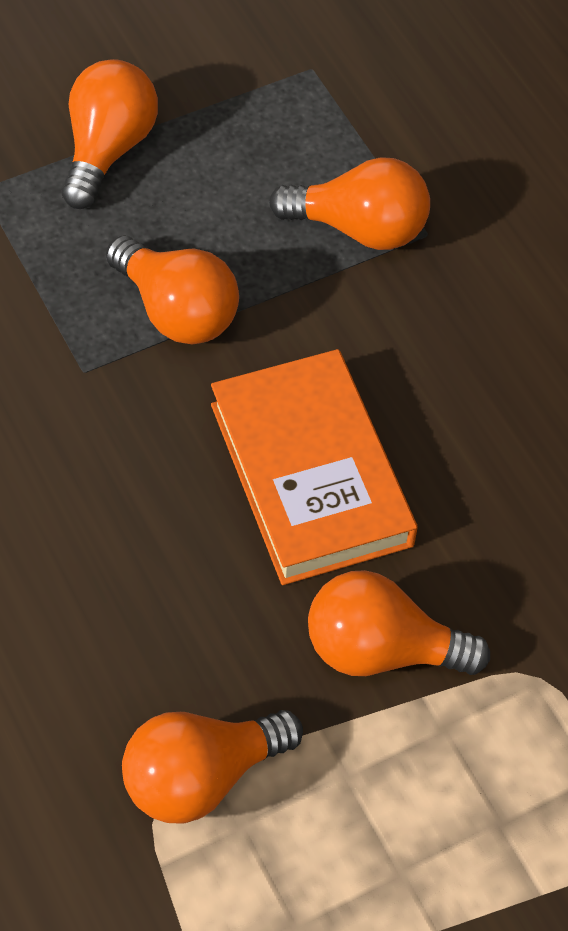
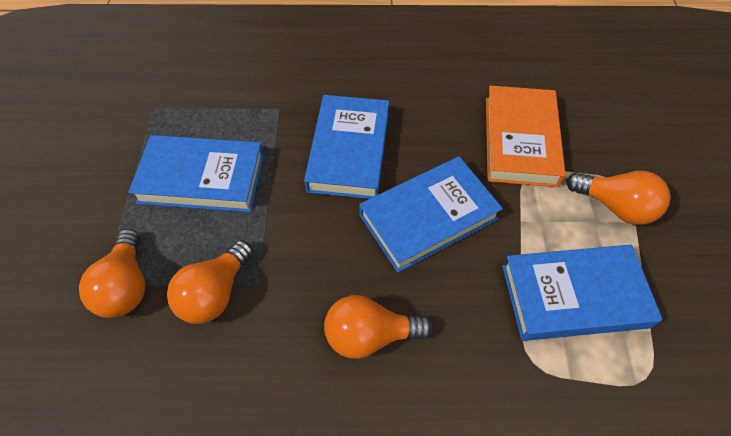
blue book: 0 -> 4
orange light bulb: 5 -> 4

